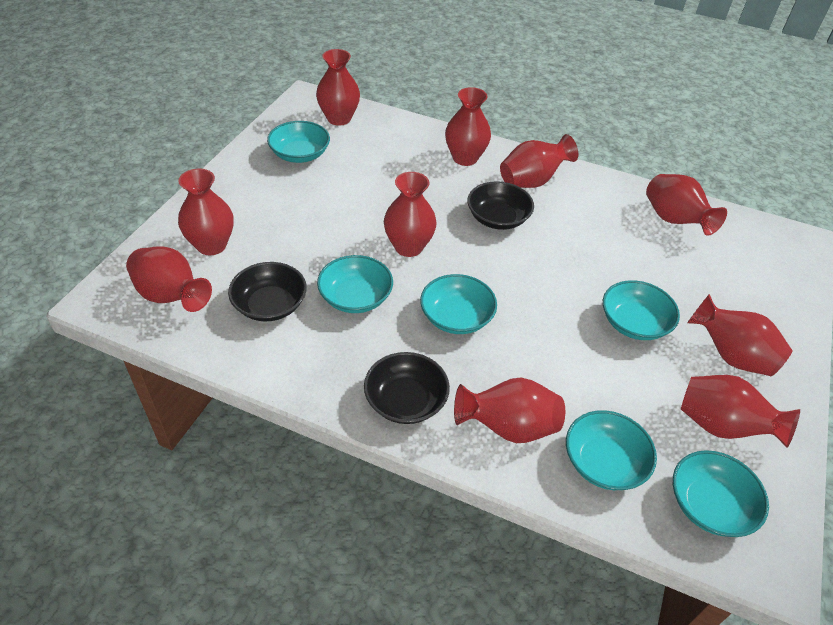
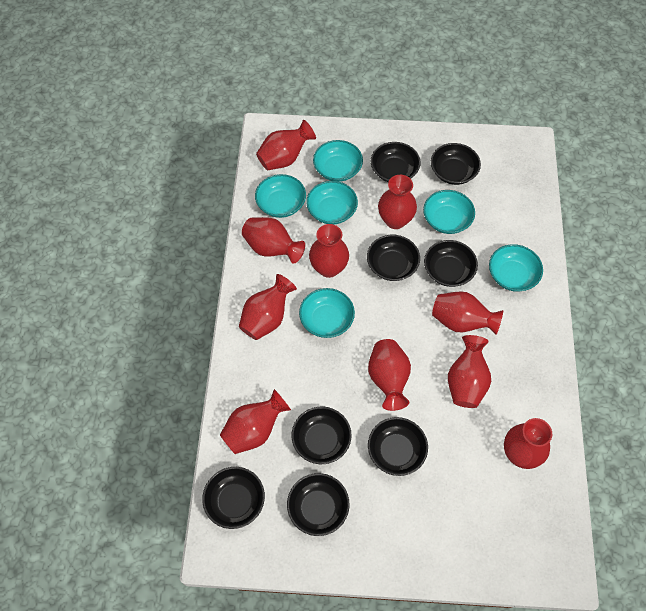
black bowl: 3 -> 8

